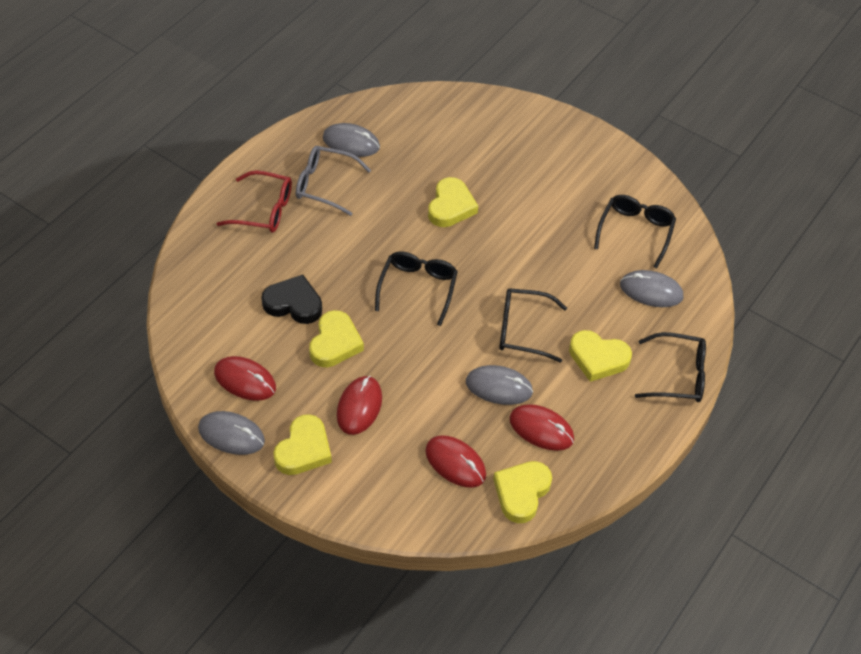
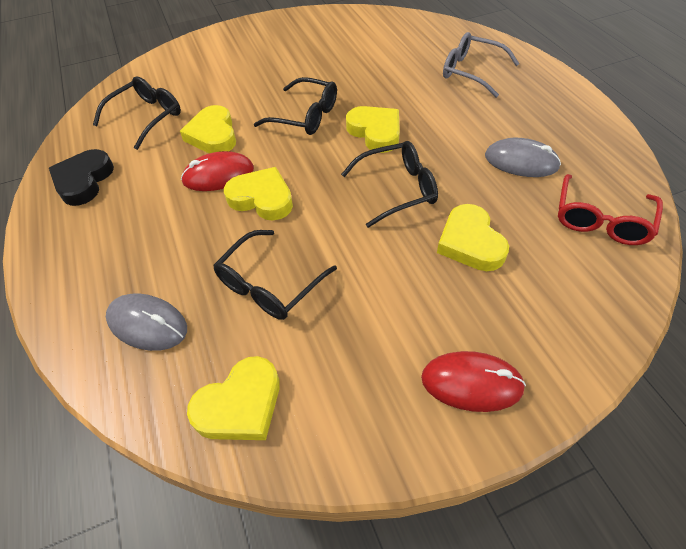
grey mouse: 4 -> 2
red mouse: 4 -> 2

